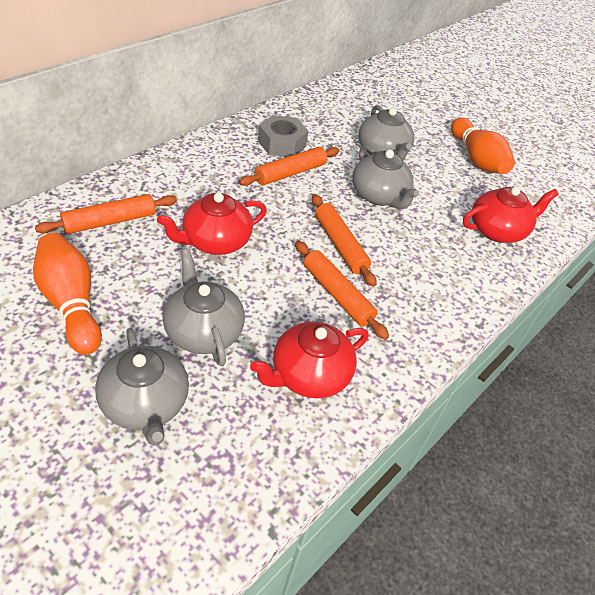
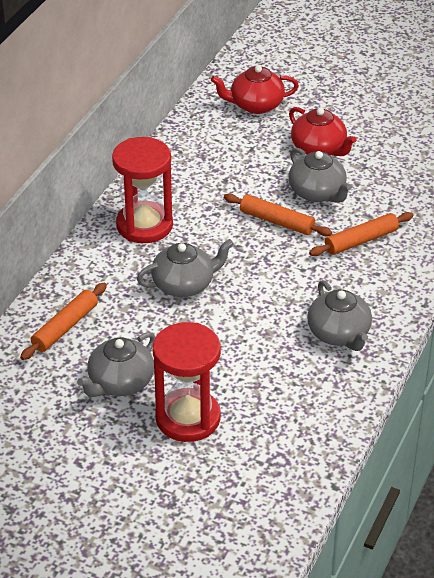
grey nut: 1 -> 0
orange bowling pin: 2 -> 0
orange rolling pin: 4 -> 3
red hourglass: 0 -> 2
red teapot: 3 -> 2

